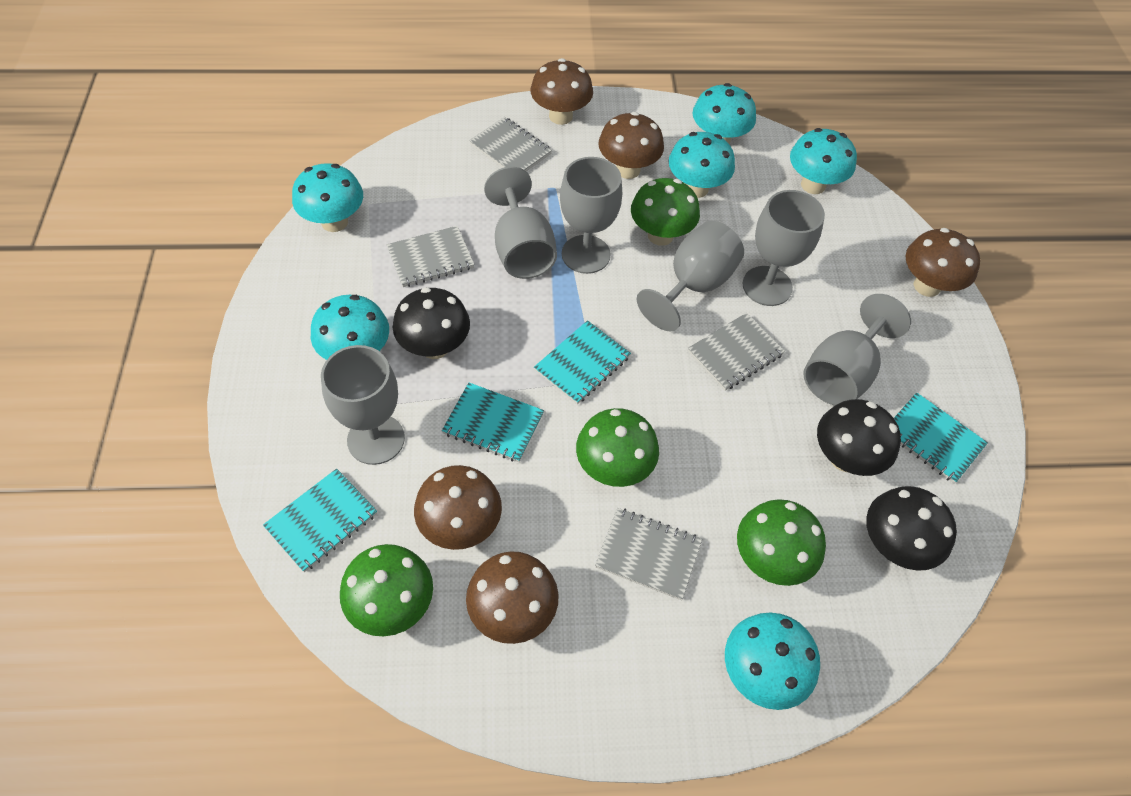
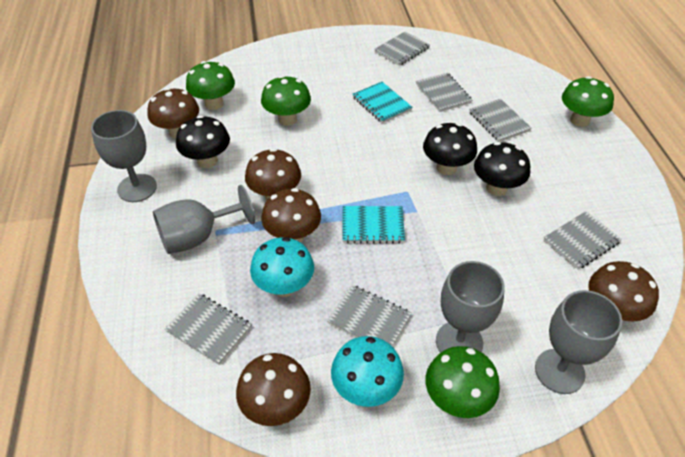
grey goblet: 6 -> 4
grey notebook: 4 -> 6
turquoise mushroom: 6 -> 2
turquoise notebook: 4 -> 2

